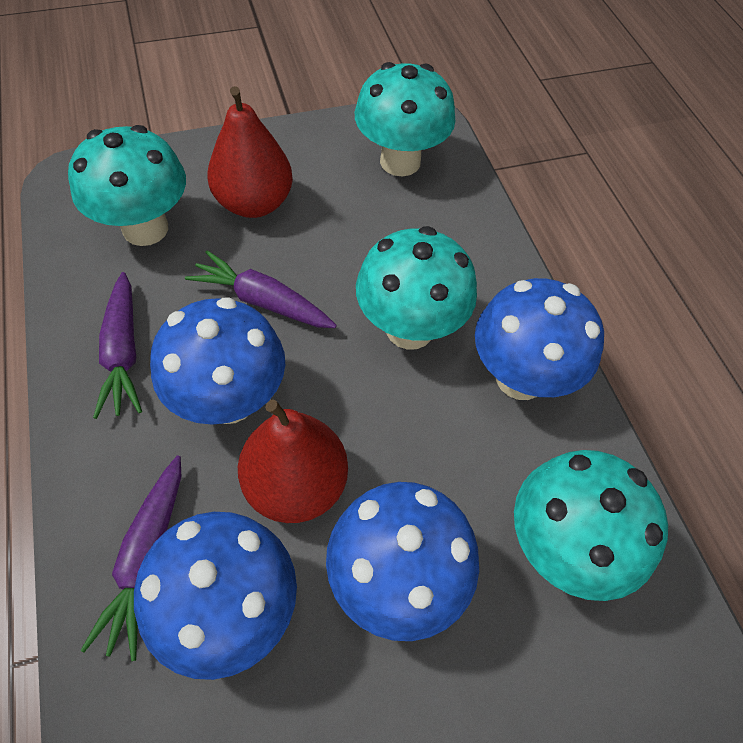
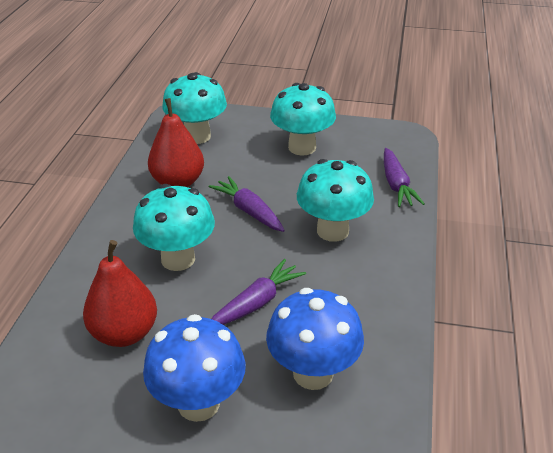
blue mushroom: 4 -> 2

